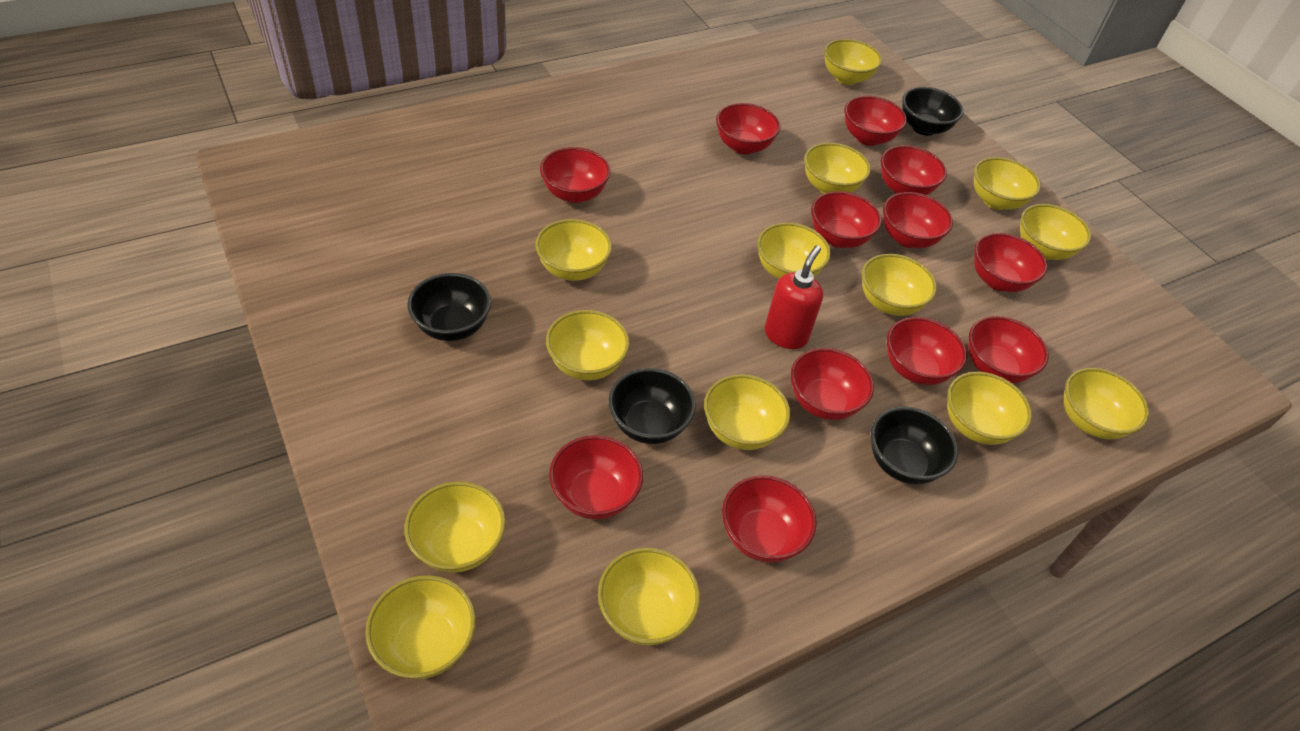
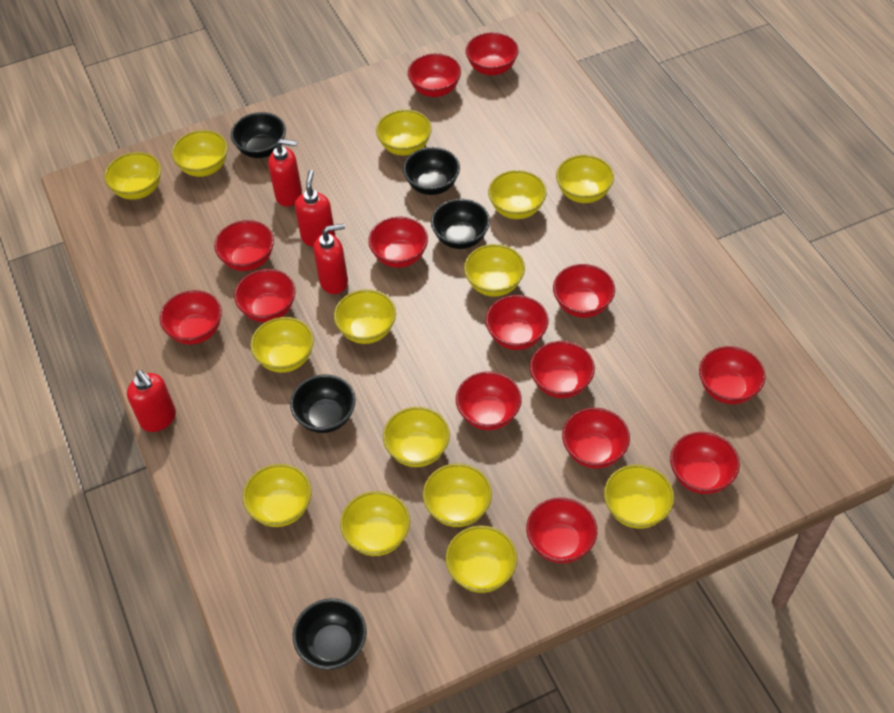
black bowl: 4 -> 5
red bowl: 12 -> 14
red soap dispenser: 1 -> 4

